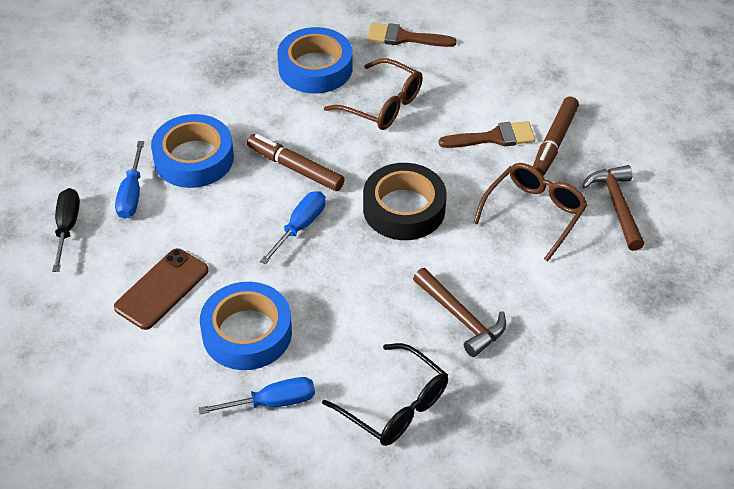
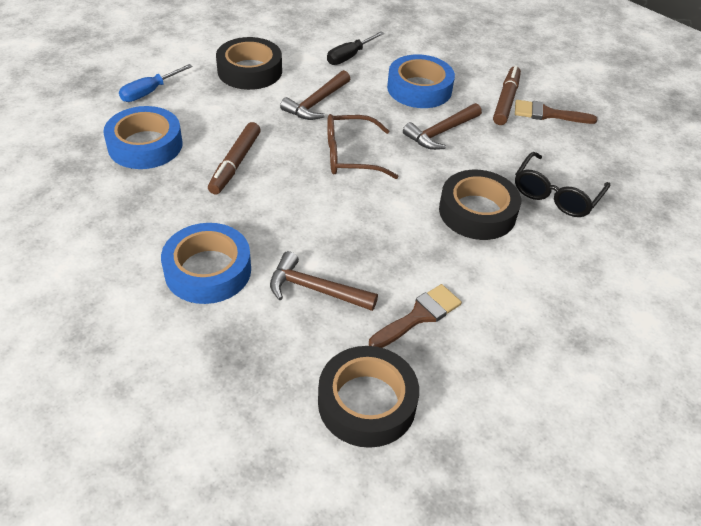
black tape: 1 -> 3
blue screwdriver: 3 -> 1
brown glasses: 2 -> 1
brown hammer: 2 -> 3
brown phone: 1 -> 0

